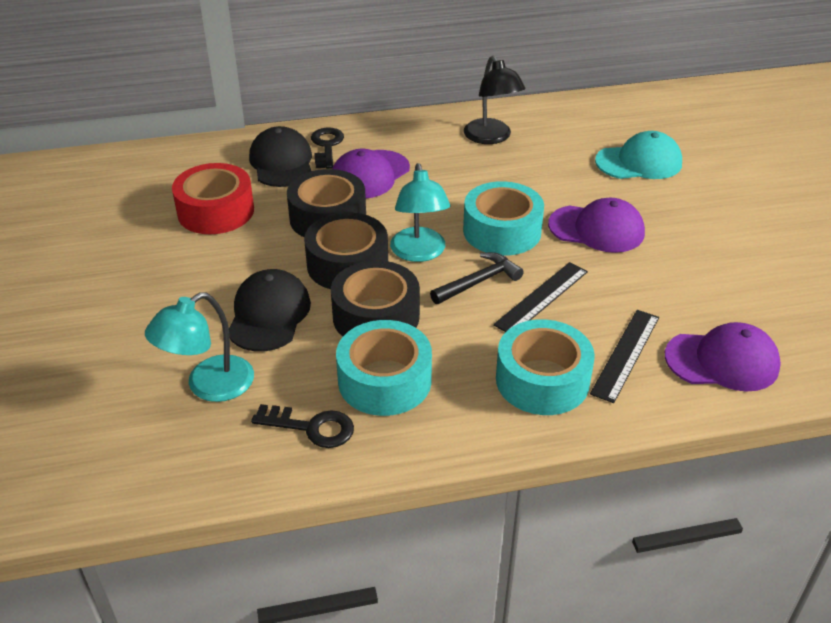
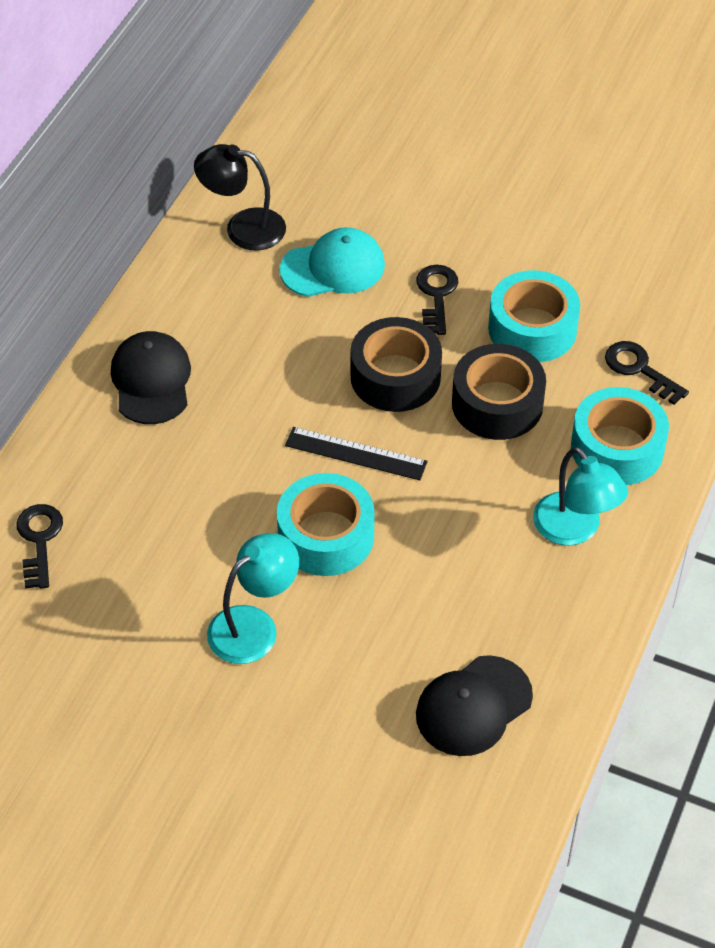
black hammer: 1 -> 0
black key: 2 -> 3
black ruler: 2 -> 1
black tape: 3 -> 2
purple cap: 3 -> 0
red tape: 1 -> 0

